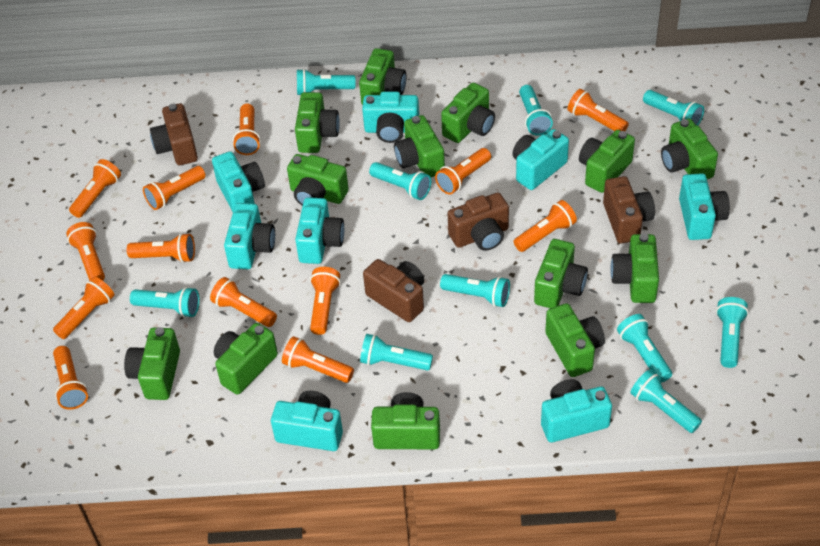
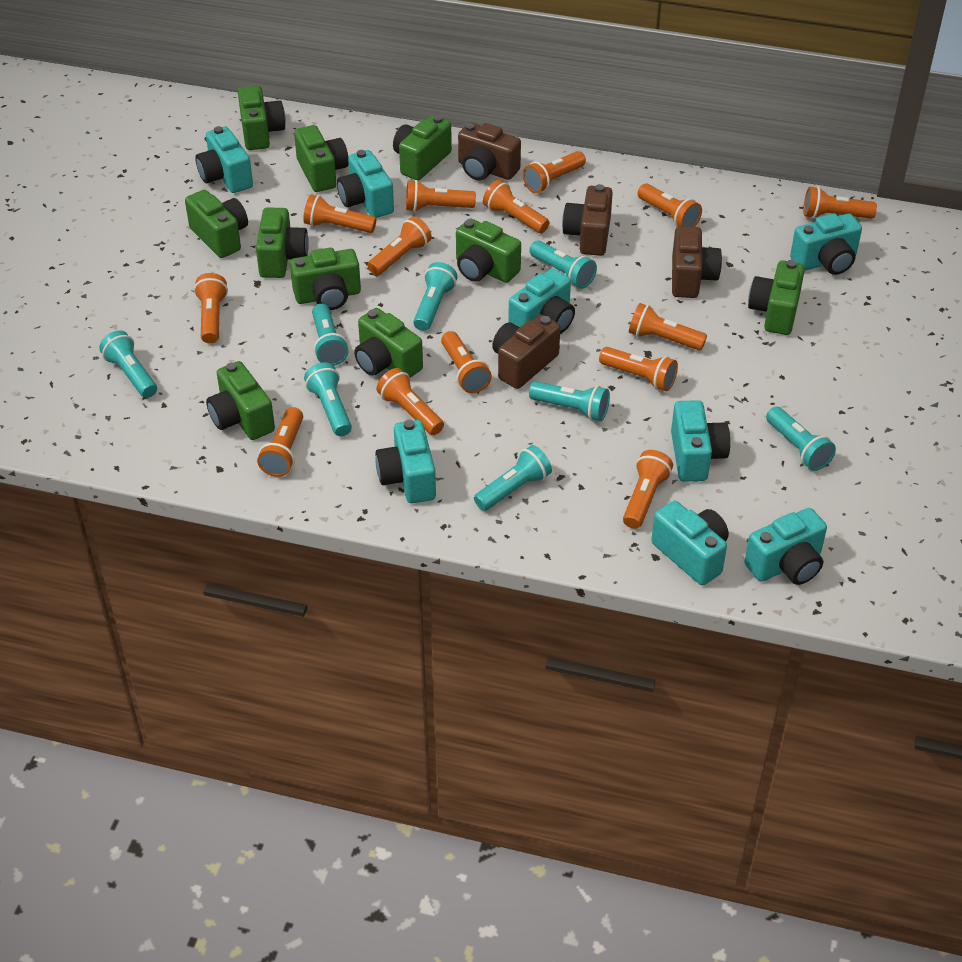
green camera: 13 -> 10
orange flashlight: 13 -> 14
turquoise flashlight: 10 -> 8

